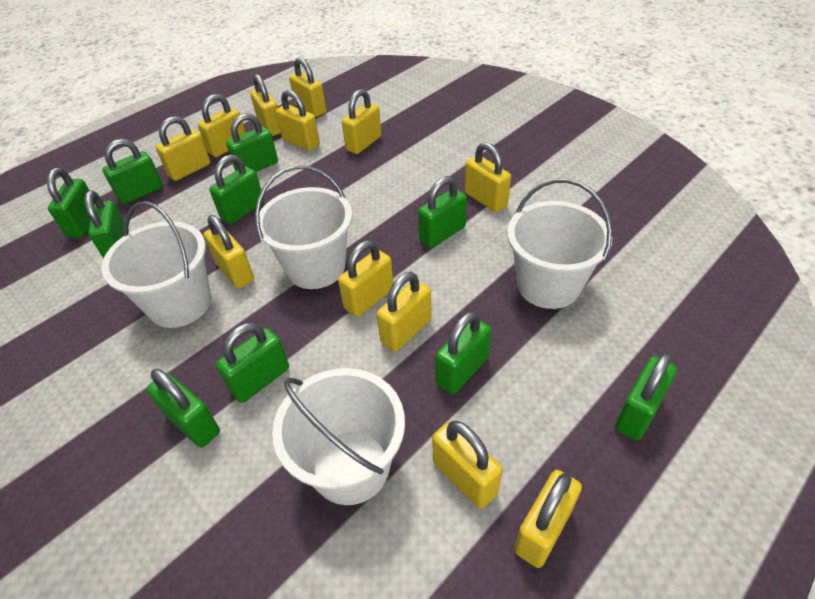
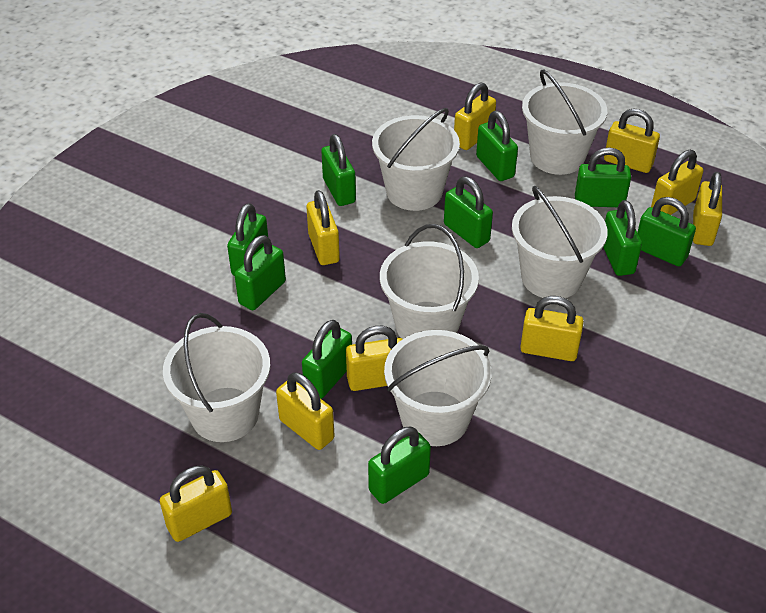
white bucket: 4 -> 6
yellow padlock: 12 -> 9

